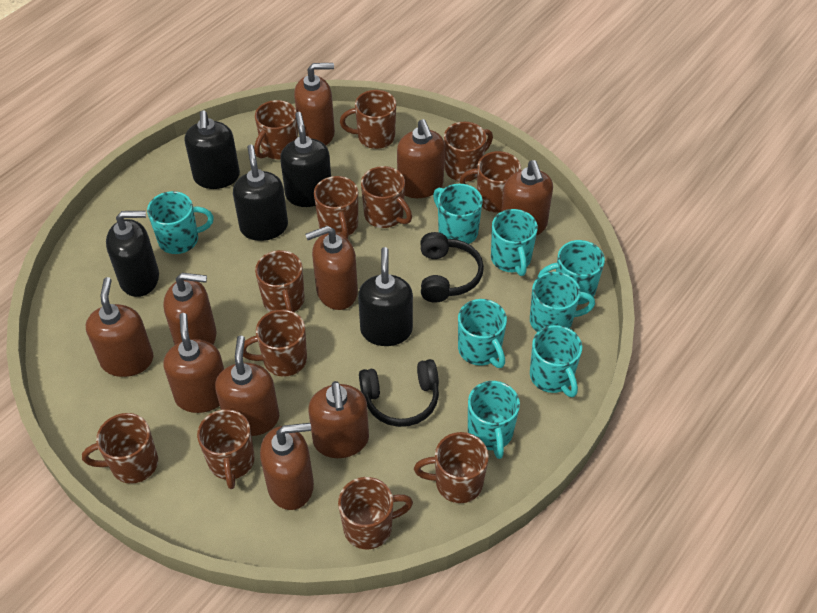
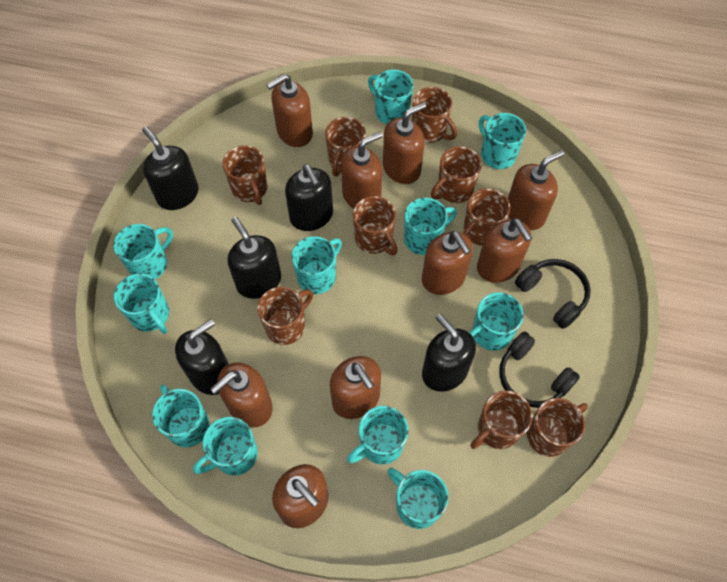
brown mug: 12 -> 9
brown soap dispenser: 10 -> 9
turquoise mug: 8 -> 11

